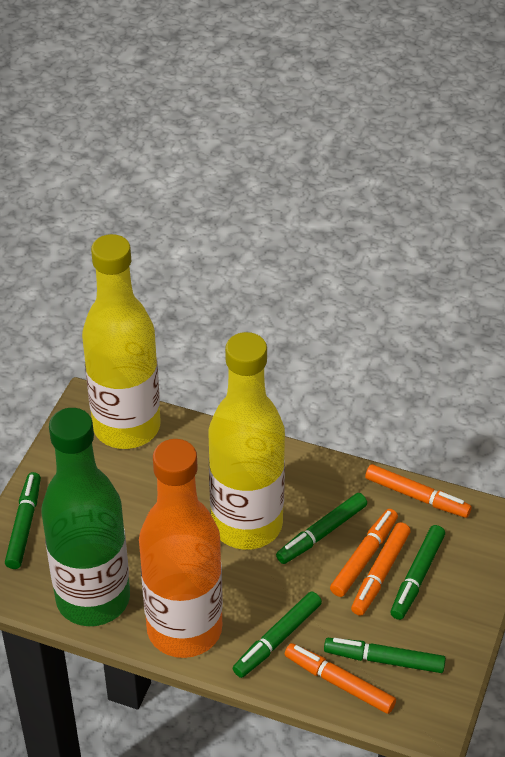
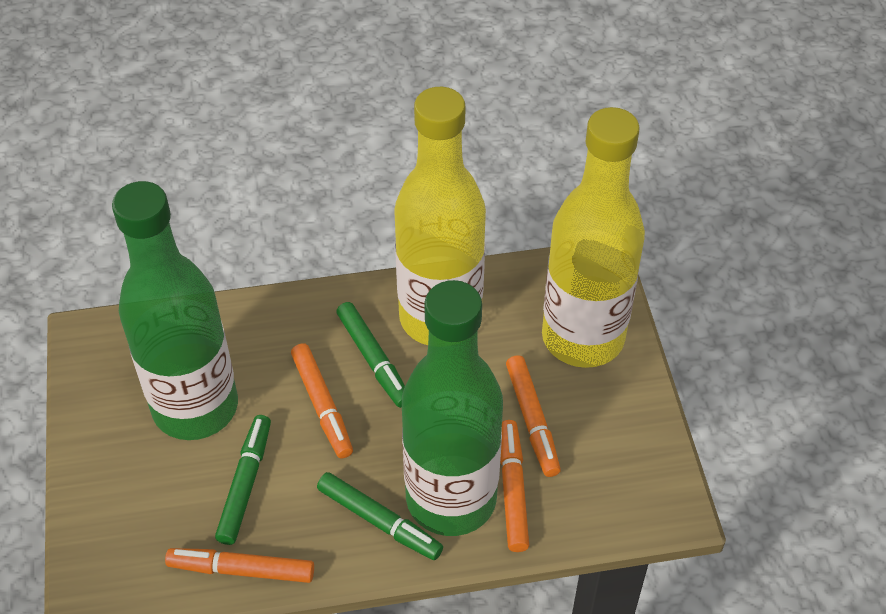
green bottle: 1 -> 2
green marker: 5 -> 3
orange bottle: 1 -> 0

